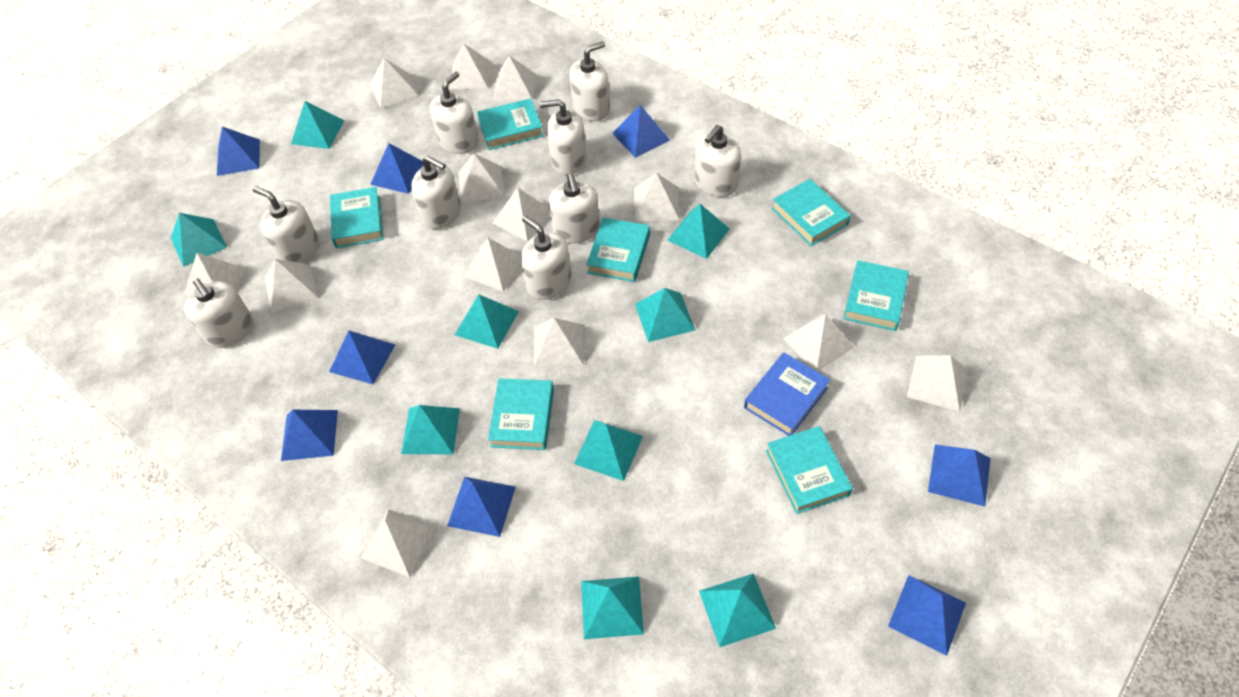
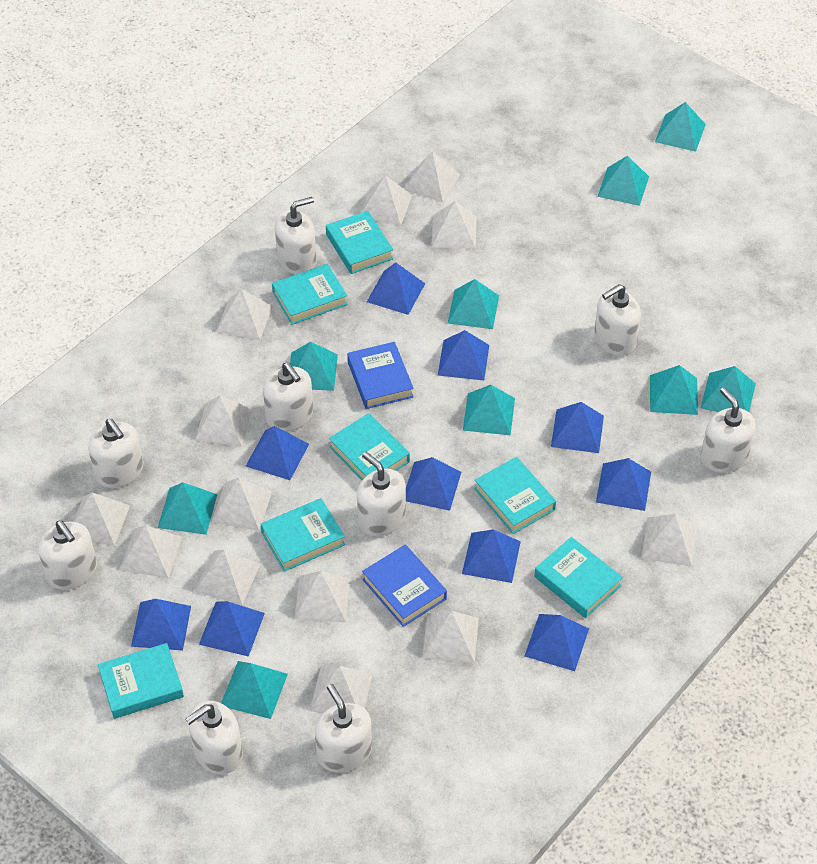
blue book: 1 -> 2
blue pyramid: 8 -> 10

